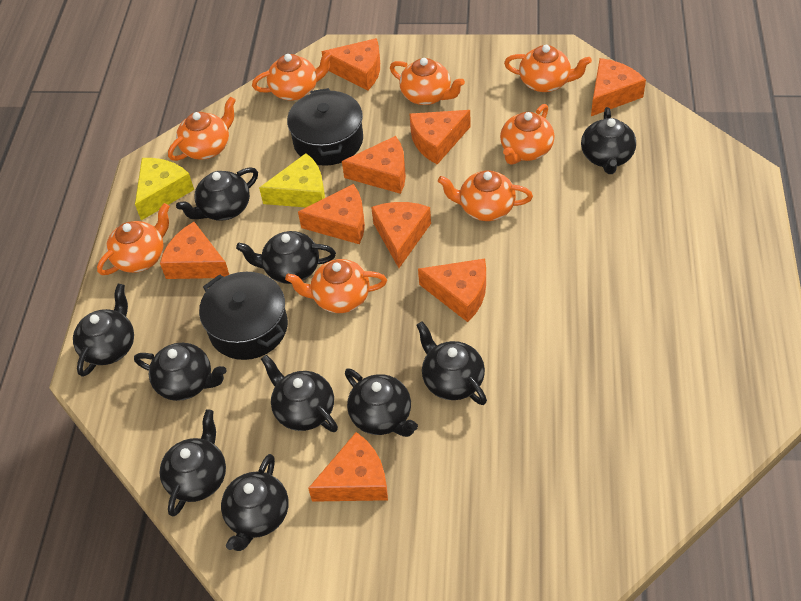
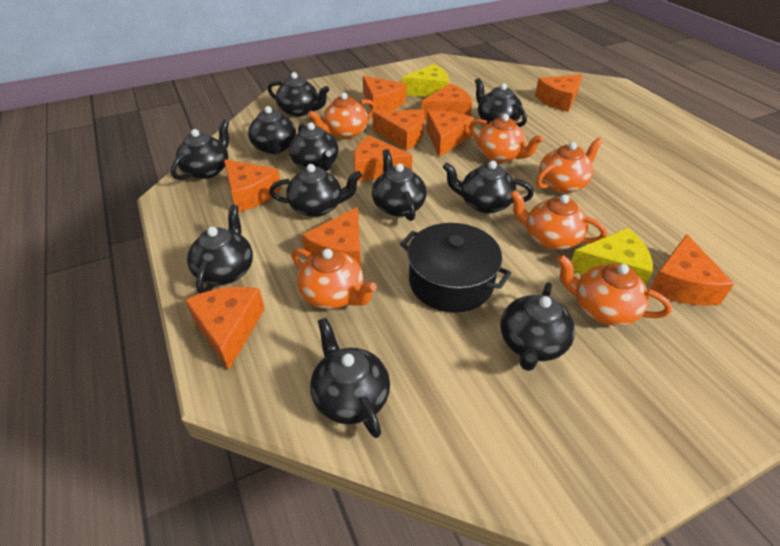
black pot: 2 -> 1
black teapot: 10 -> 11
orange cheese: 9 -> 10
orange teapot: 8 -> 6

